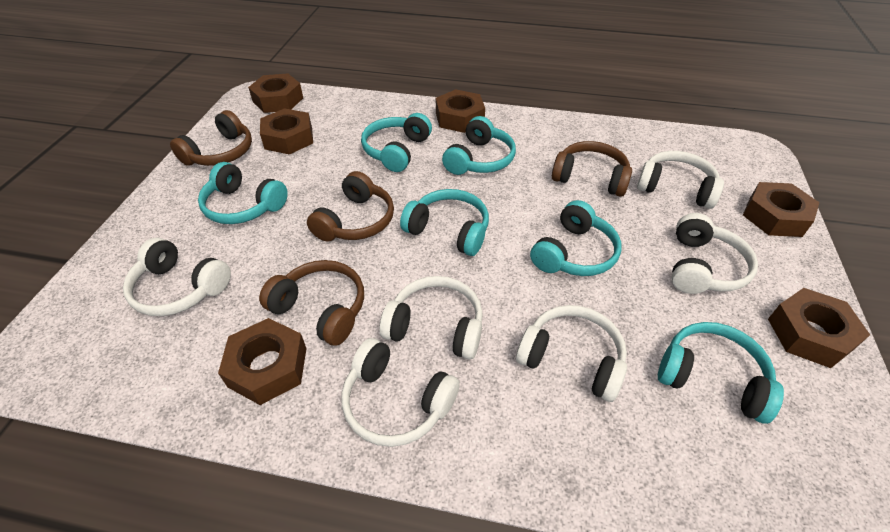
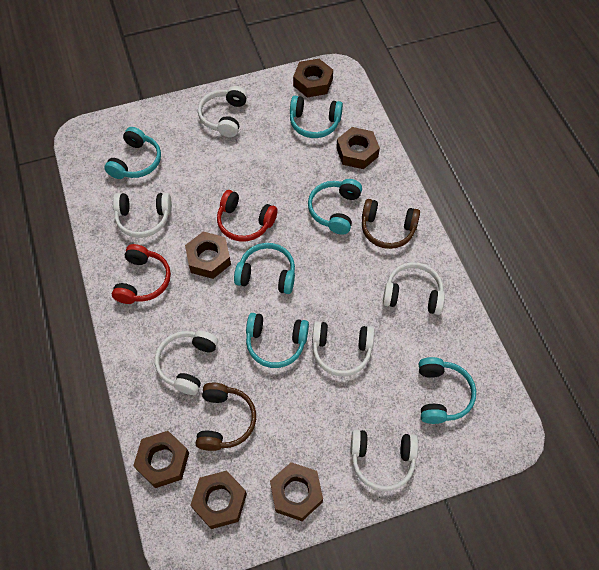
brown headphones: 4 -> 2
red headphones: 0 -> 2

